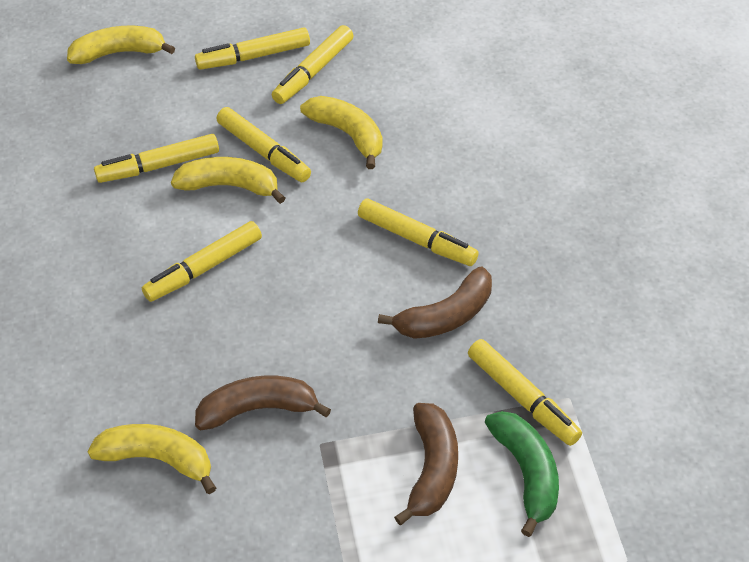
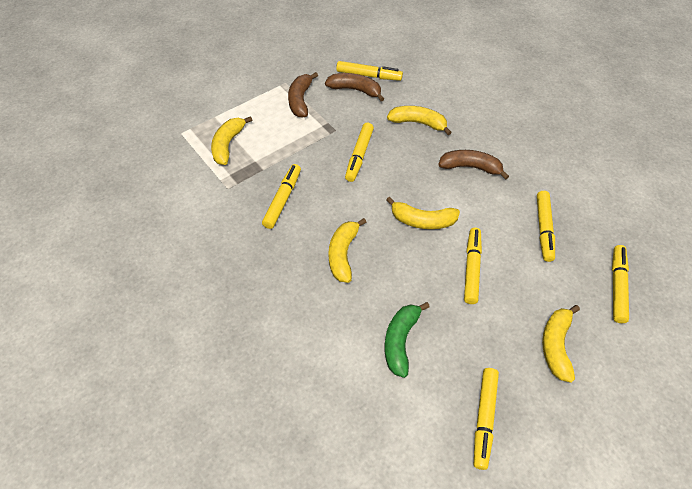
yellow banana: 4 -> 5

